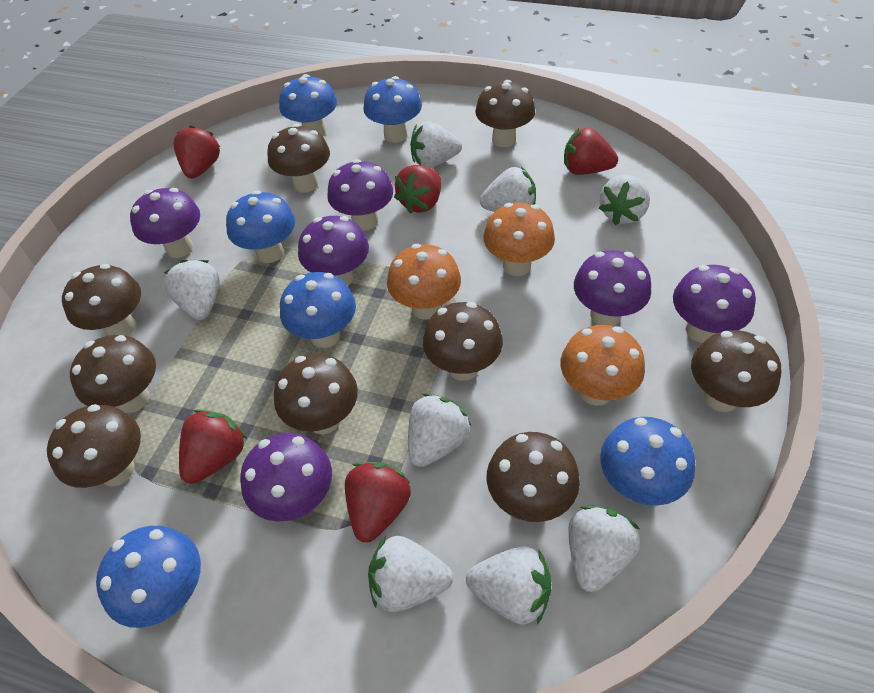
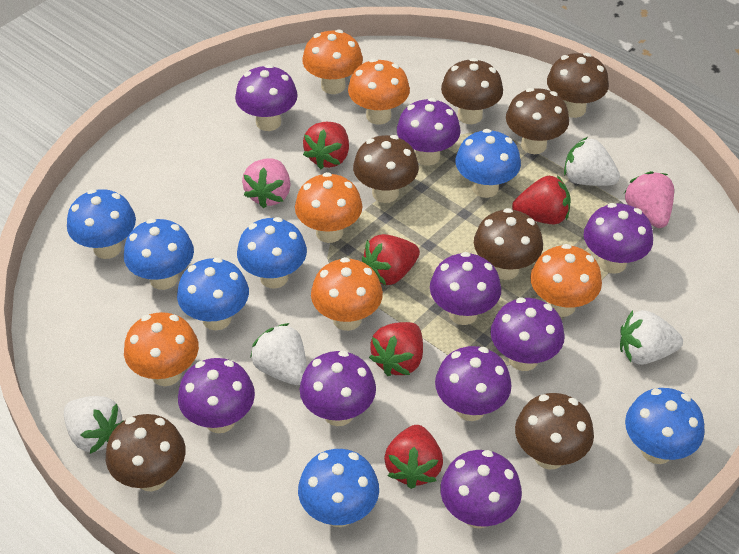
blue mushroom: 6 -> 7
brown mushroom: 9 -> 7
orange mushroom: 3 -> 6
pink strawberry: 0 -> 2
purple mushroom: 6 -> 9
white strawberry: 8 -> 4

